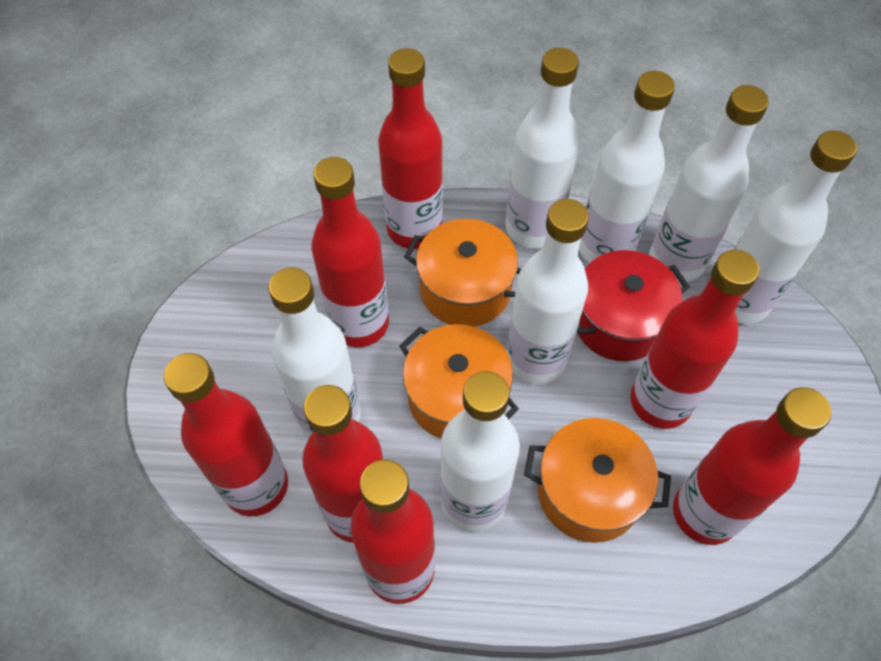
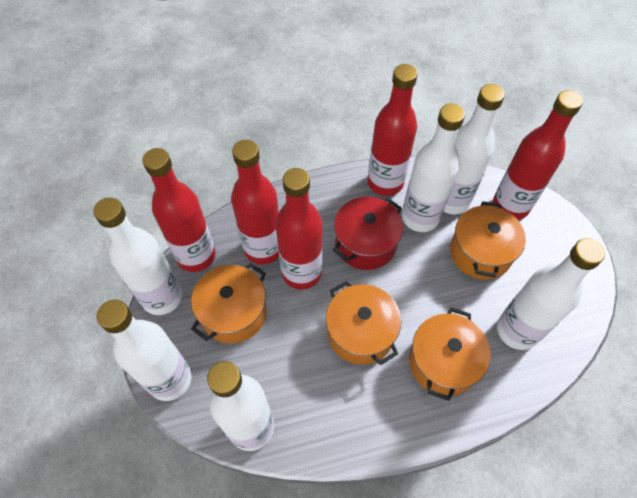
orange pot: 3 -> 4
red bottle: 7 -> 5
white bottle: 7 -> 6

